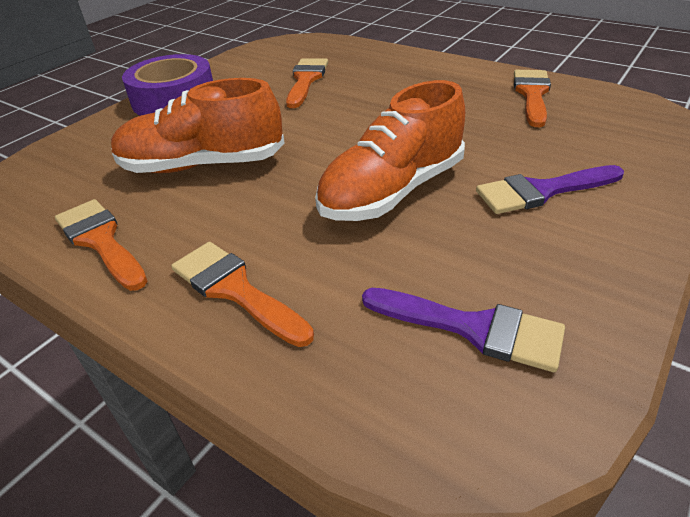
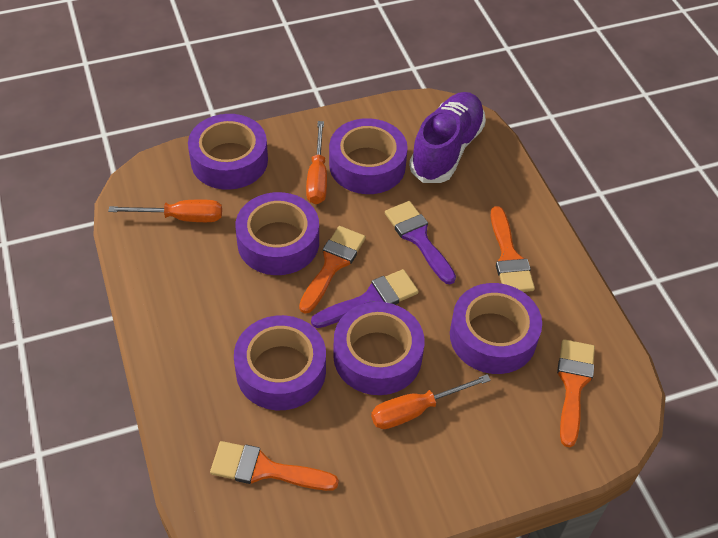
orange screwdriver: 0 -> 3
orange shoe: 2 -> 0
purple shoe: 0 -> 1
purple tape: 1 -> 6

